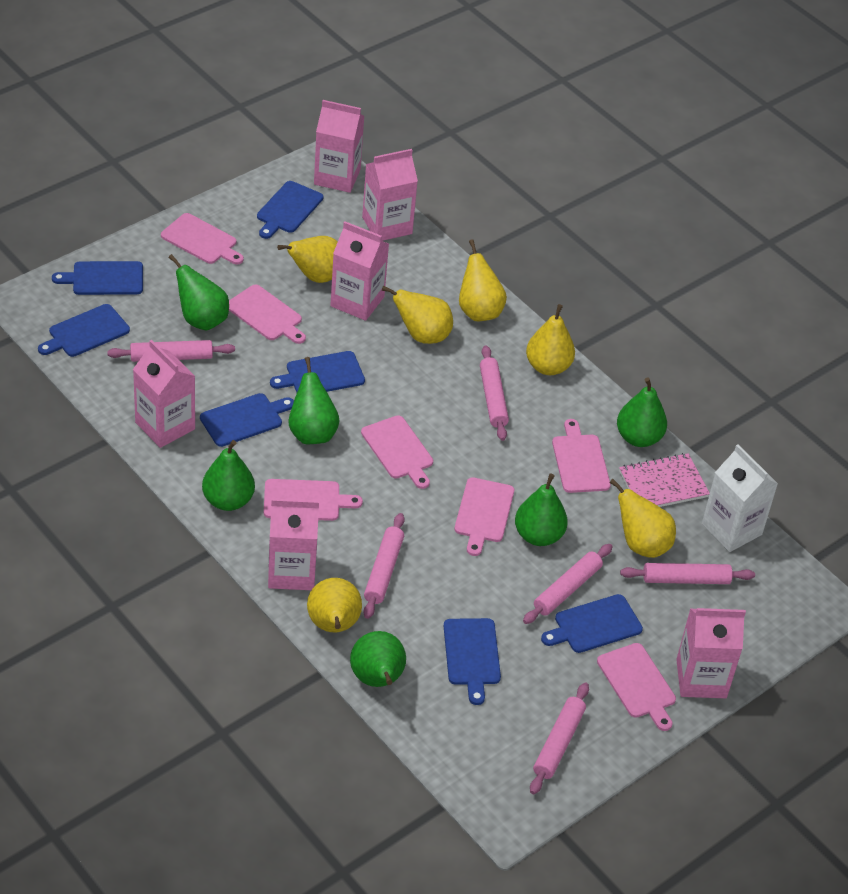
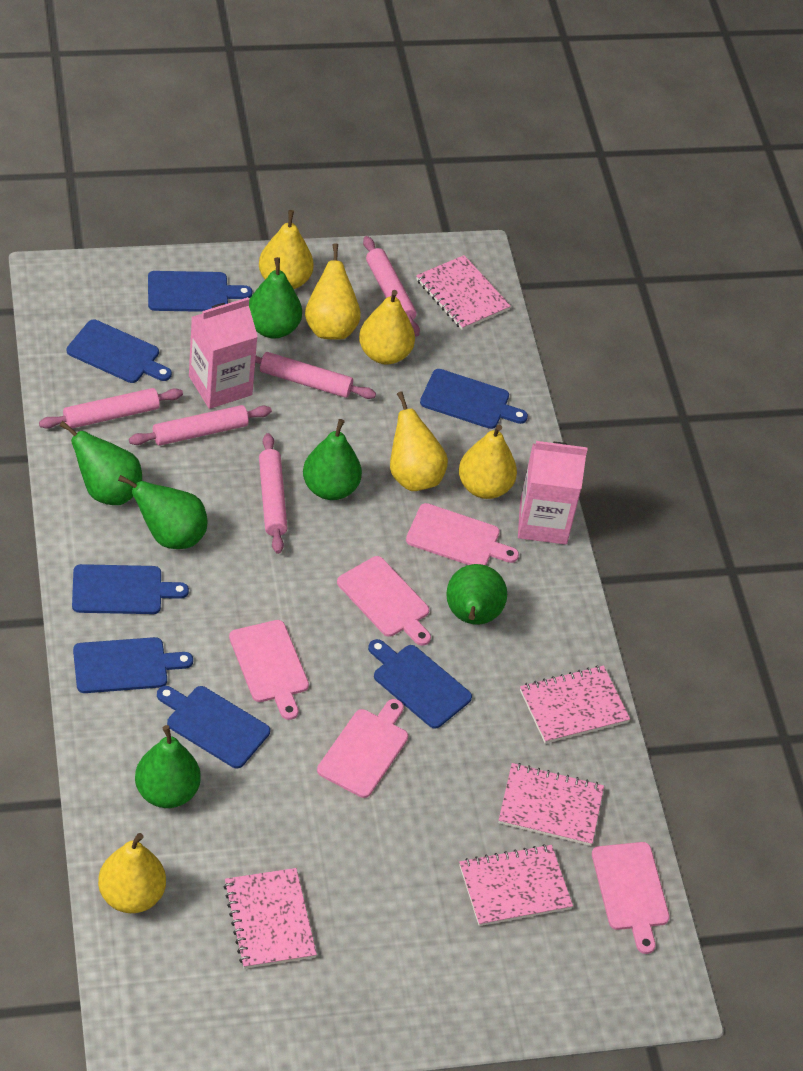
pink carton: 6 -> 2
pink cutting board: 7 -> 5
pink notebook: 1 -> 5
pink rolling pin: 6 -> 5
white carton: 1 -> 0

